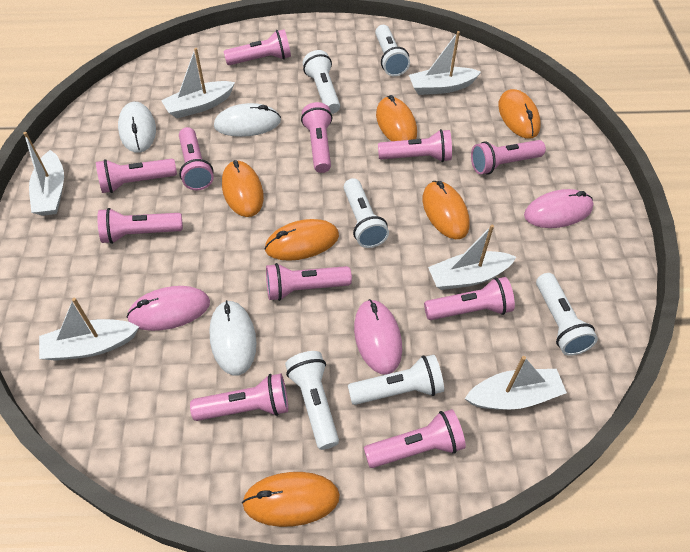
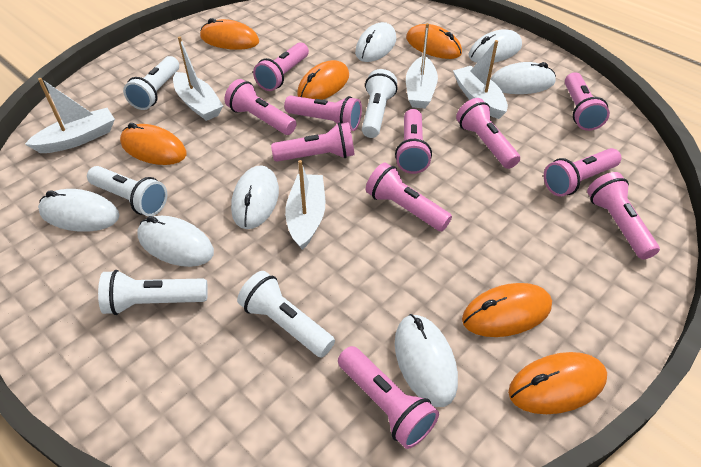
pink mouse: 3 -> 0
white boat: 6 -> 5
white flashlight: 6 -> 5
white mouse: 3 -> 7

